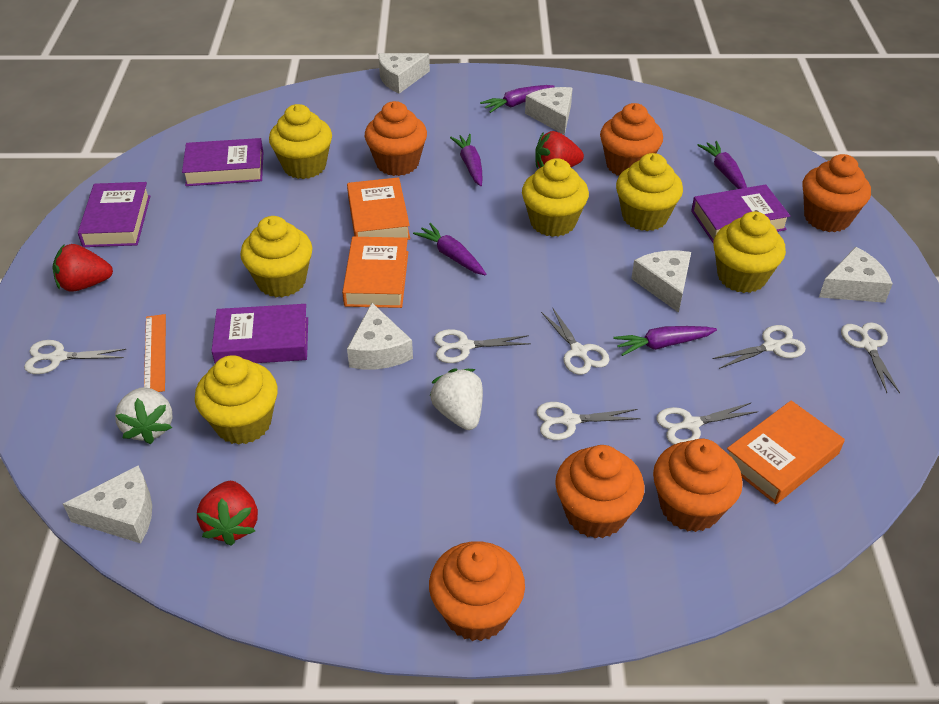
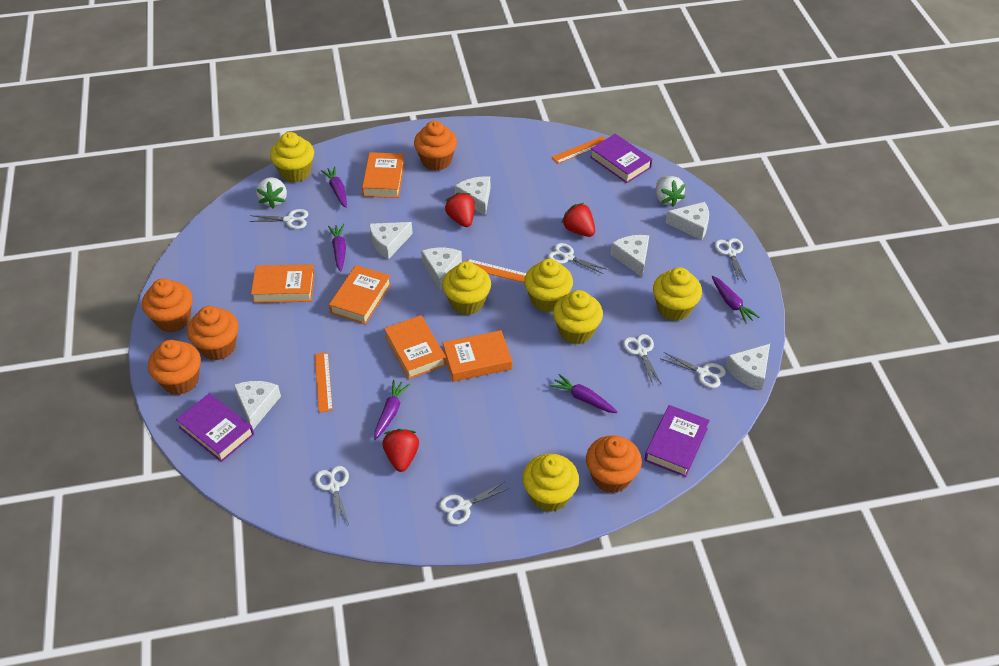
orange book: 3 -> 5
orange cupcake: 6 -> 5
orange ruler: 1 -> 3
purple book: 4 -> 3
white cheese: 6 -> 7

